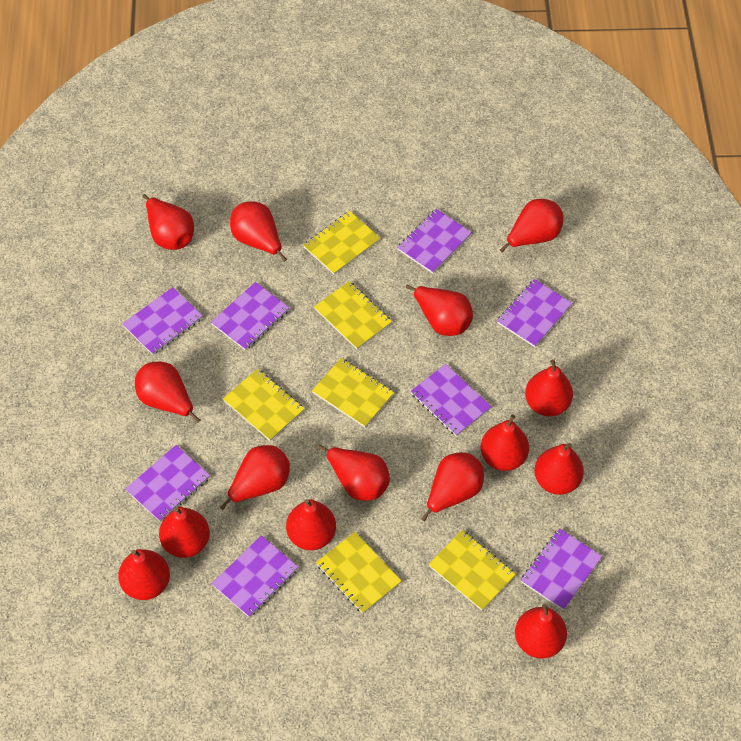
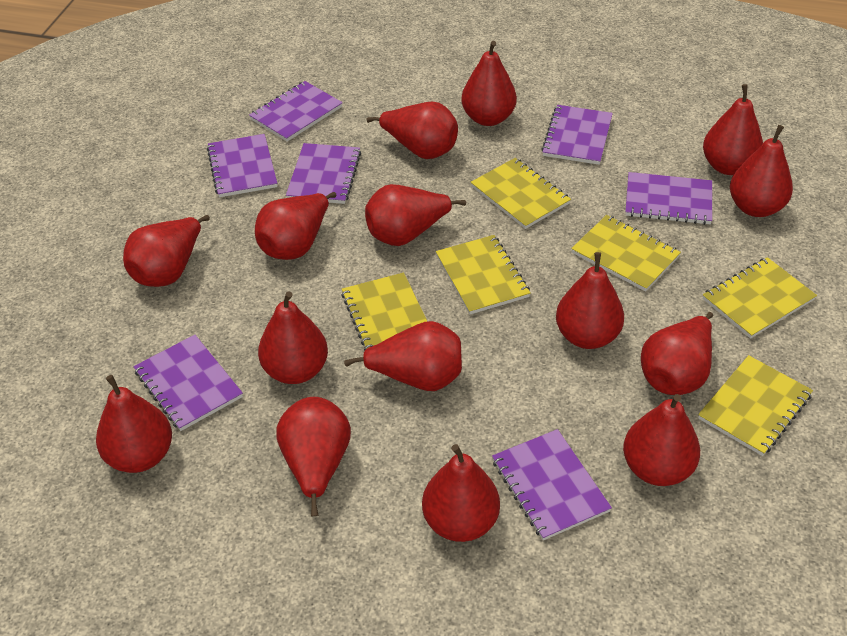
purple notebook: 8 -> 7

